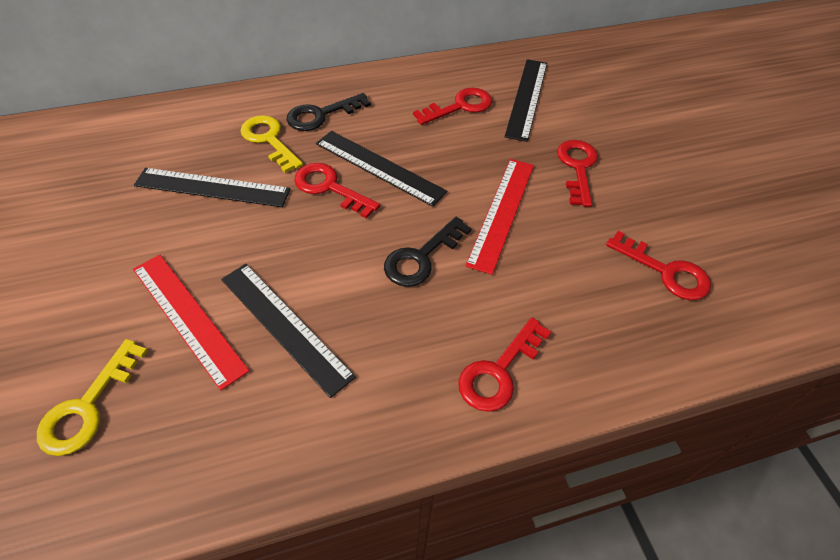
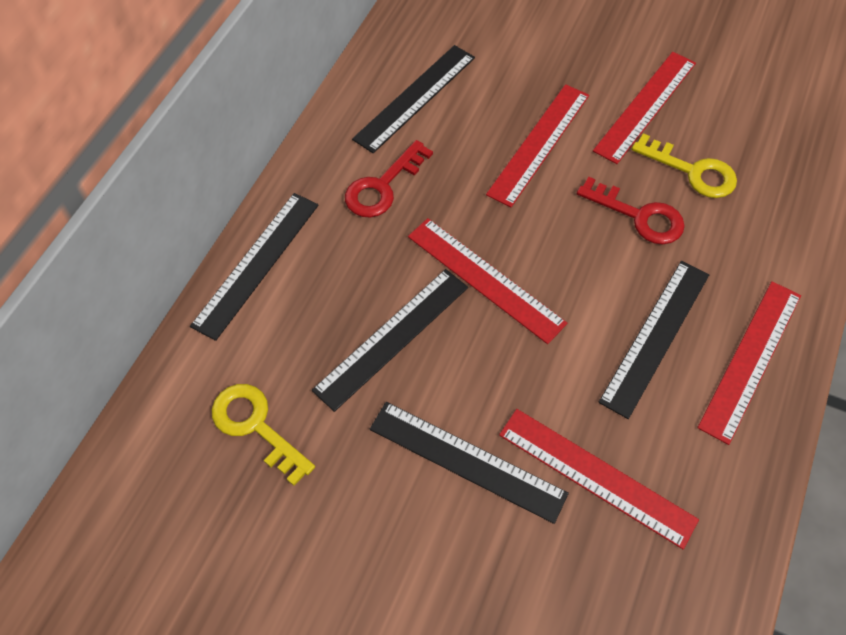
black key: 2 -> 0
black ruler: 4 -> 5
red key: 5 -> 2
red ruler: 2 -> 5

